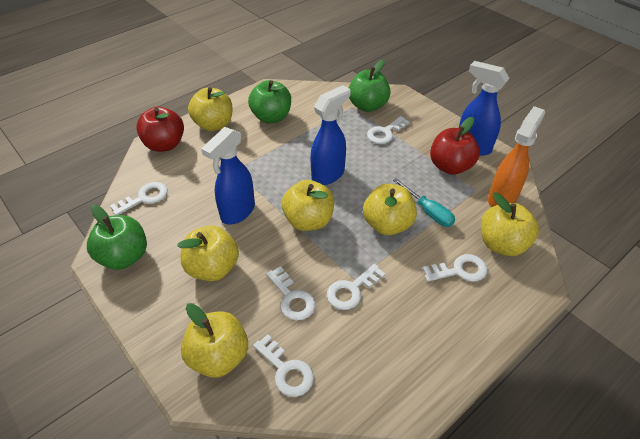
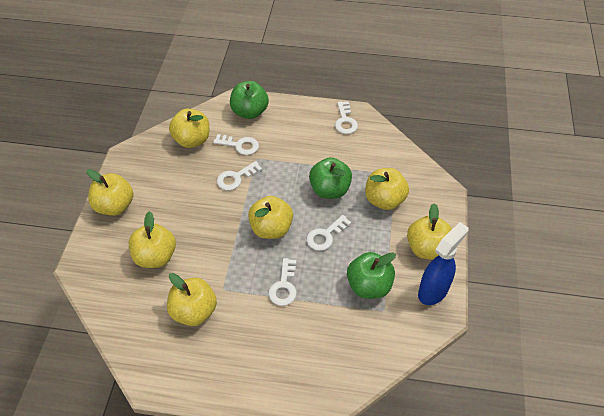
blue spray bottle: 3 -> 1
orange spray bottle: 1 -> 0
red apple: 2 -> 0
turquoise screwdriver: 1 -> 0
white key: 6 -> 5
yellow apple: 6 -> 7

